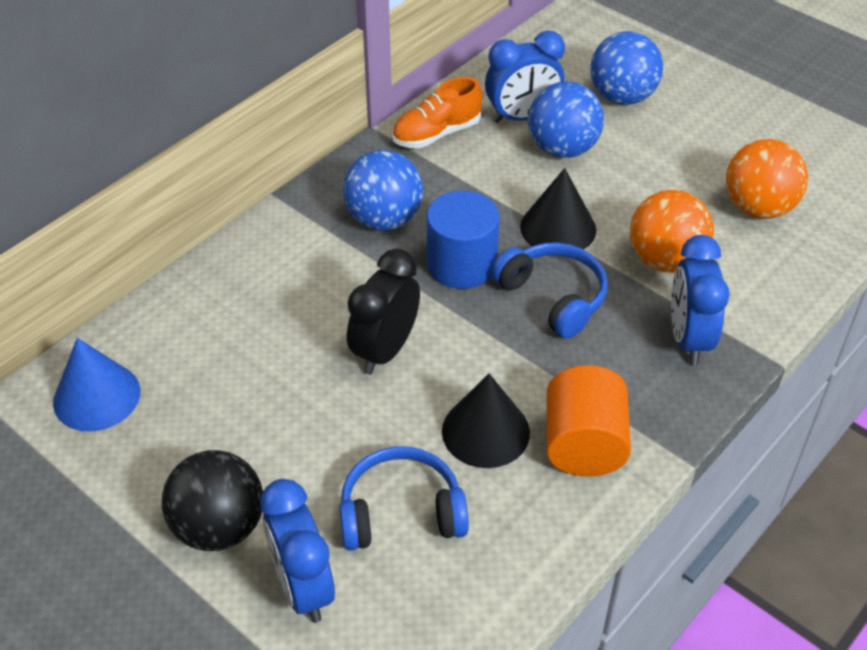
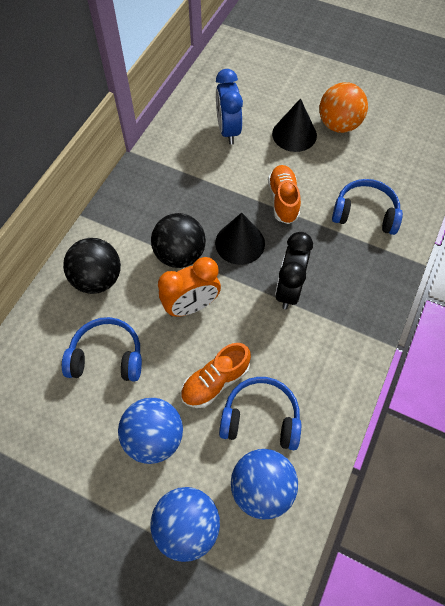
black ball: 1 -> 2
blue clock: 3 -> 1
blue cone: 1 -> 0
blue cylinder: 1 -> 0
blue headphones: 2 -> 3
orange ball: 2 -> 1
orange clock: 0 -> 1
orange cylinder: 1 -> 0
orange shoe: 1 -> 2

